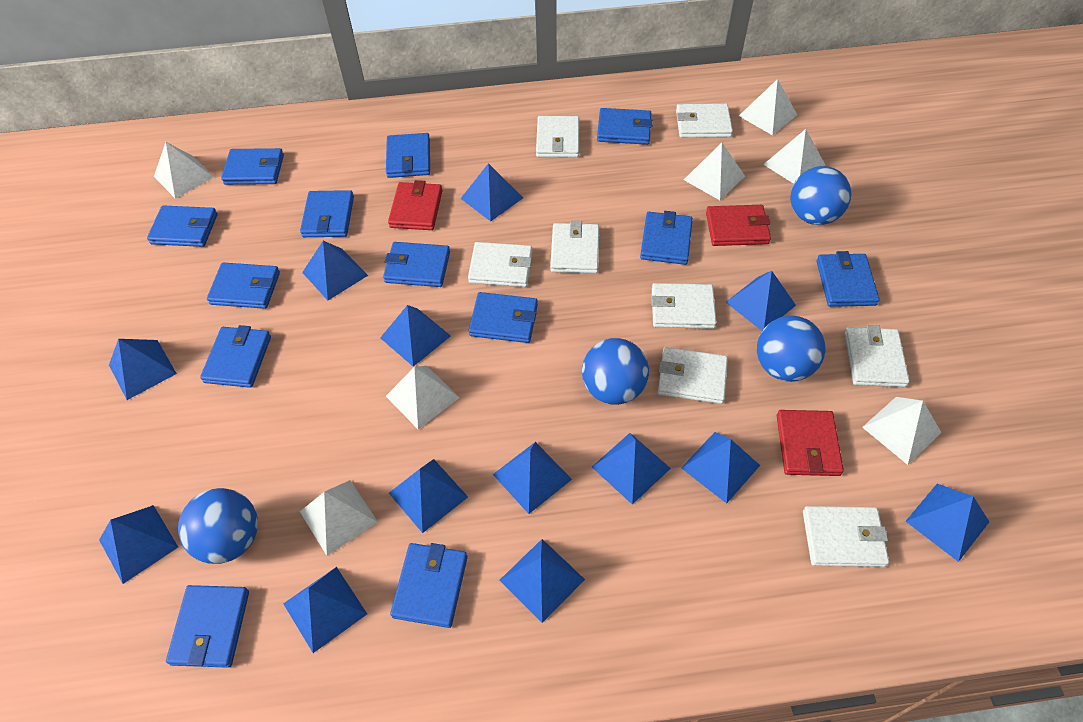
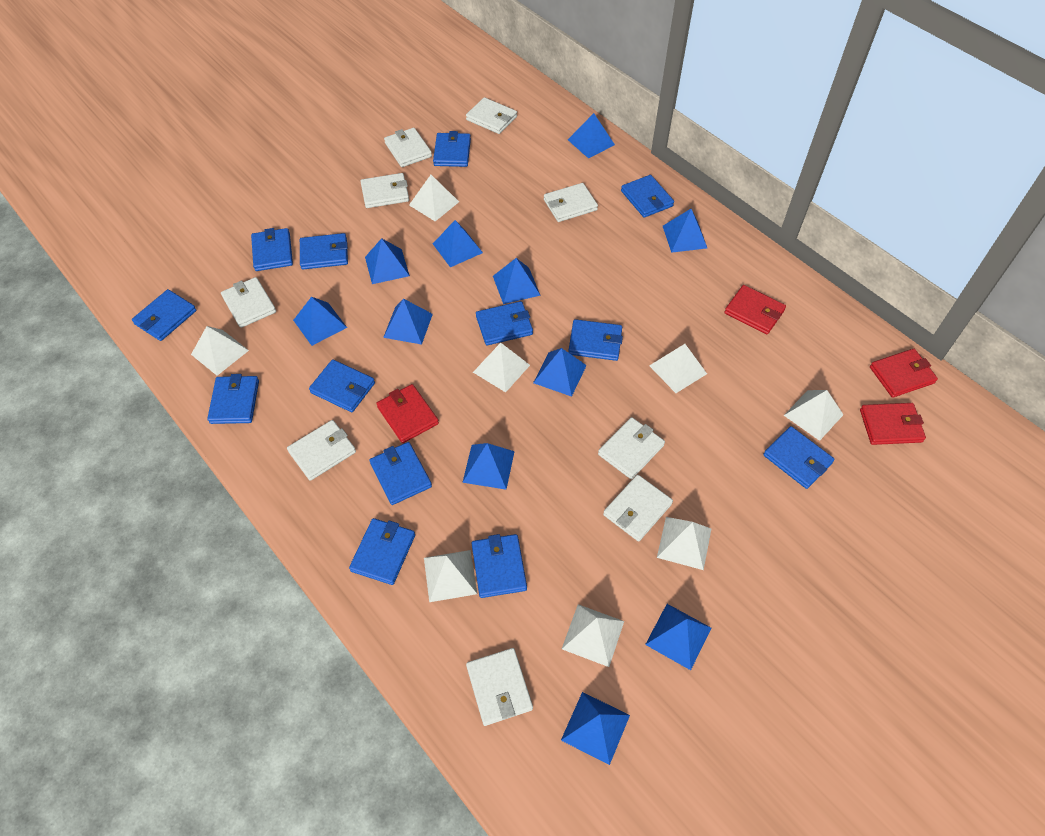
blue ball: 4 -> 0
blue pyramid: 13 -> 11
red wallet: 3 -> 4
white pyramid: 7 -> 8
white wallet: 8 -> 9

